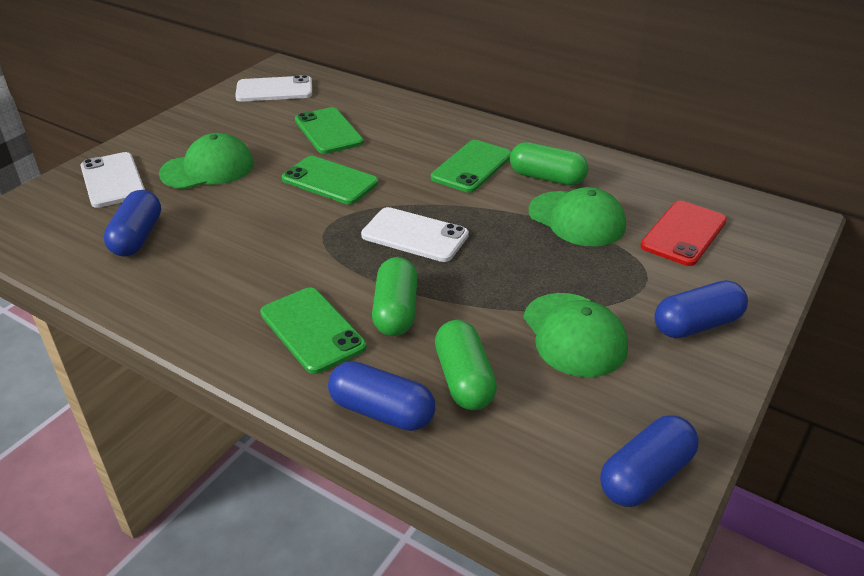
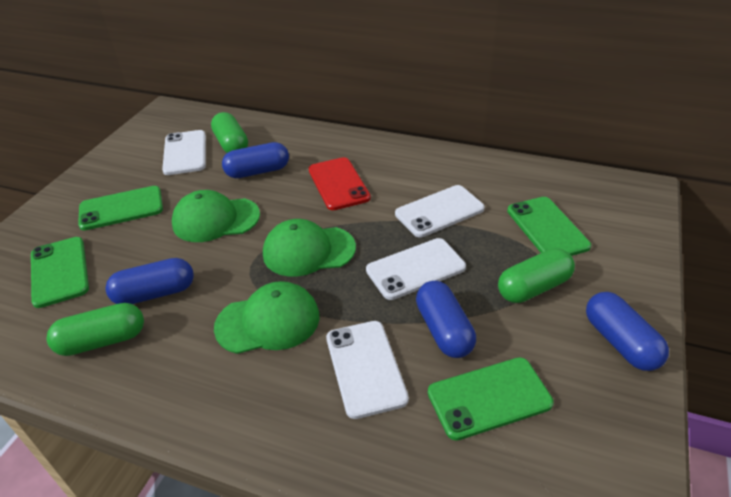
white phone: 3 -> 4

